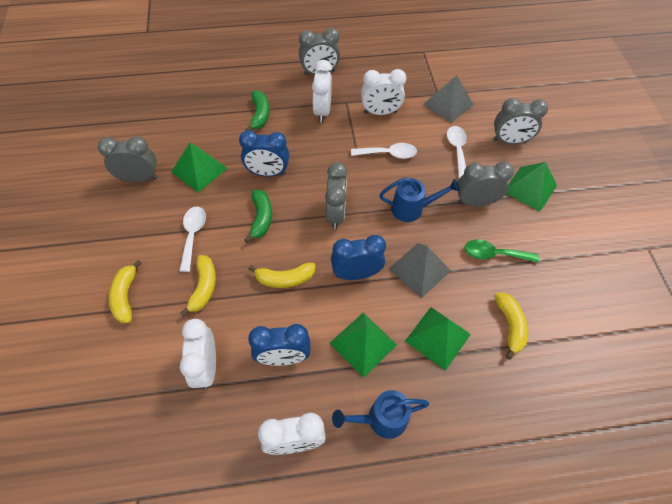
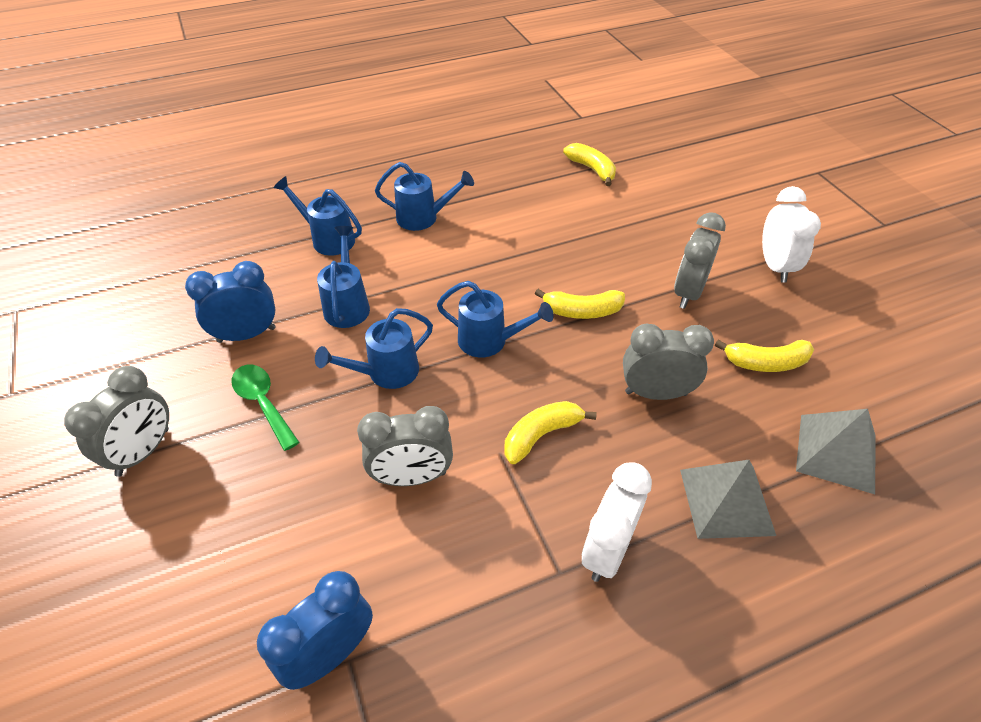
blue clock: 3 -> 2
blue watering can: 2 -> 5
green banana: 2 -> 0
green pyramid: 4 -> 0
grey clock: 5 -> 4
white clock: 4 -> 2
white spoon: 3 -> 0

